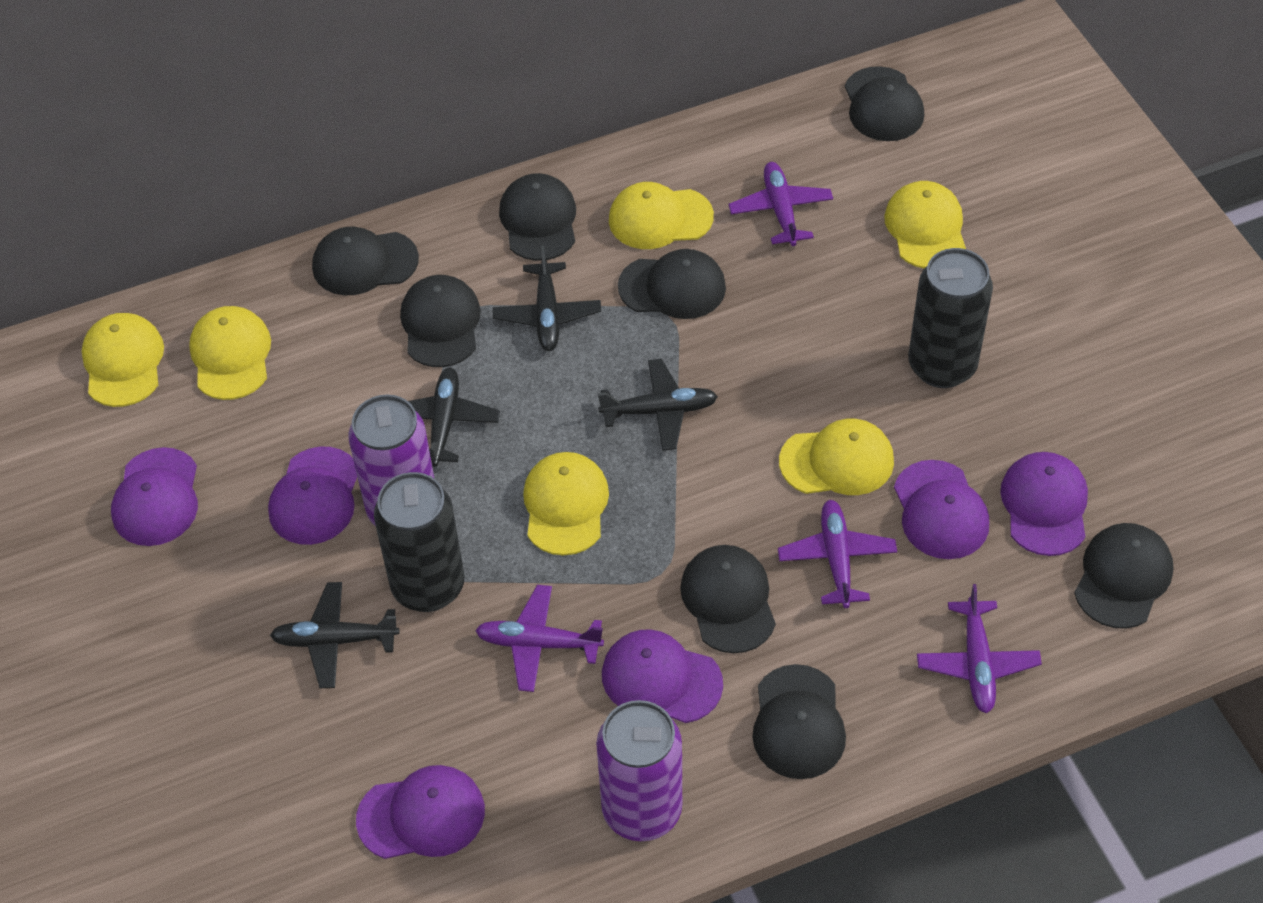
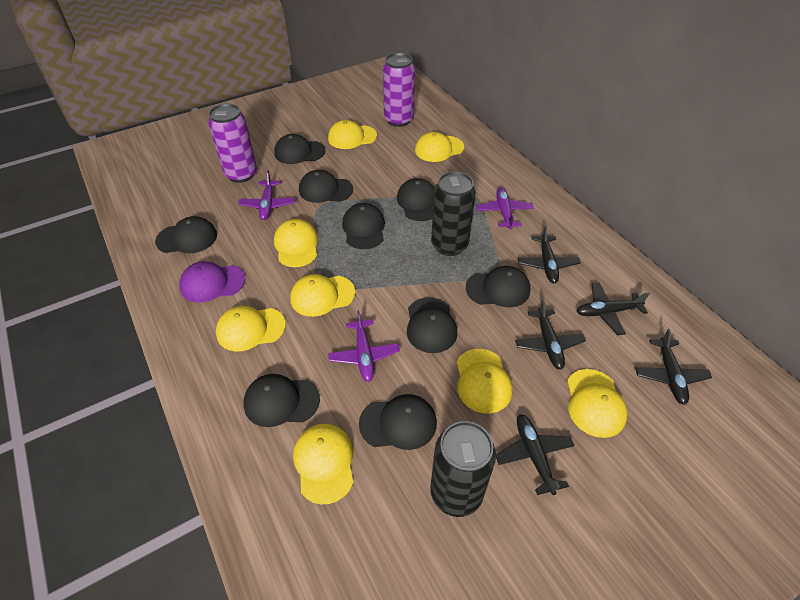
black cap: 8 -> 9
black plane: 4 -> 5
purple cap: 6 -> 1
purple plane: 4 -> 3
yellow cap: 6 -> 8

